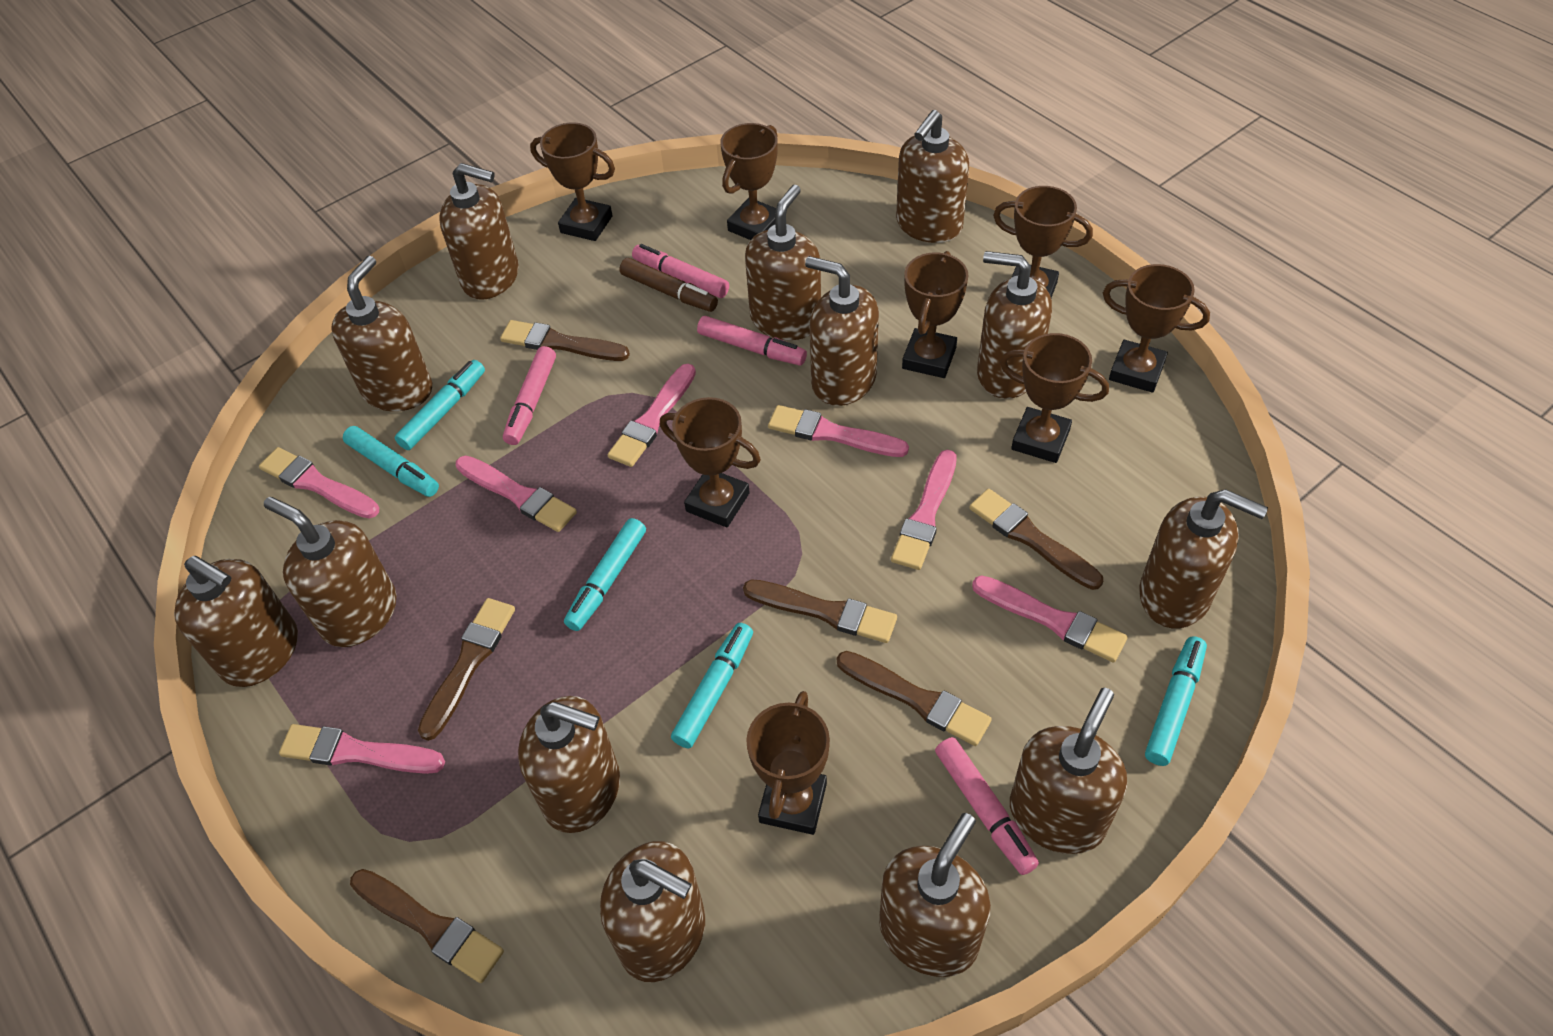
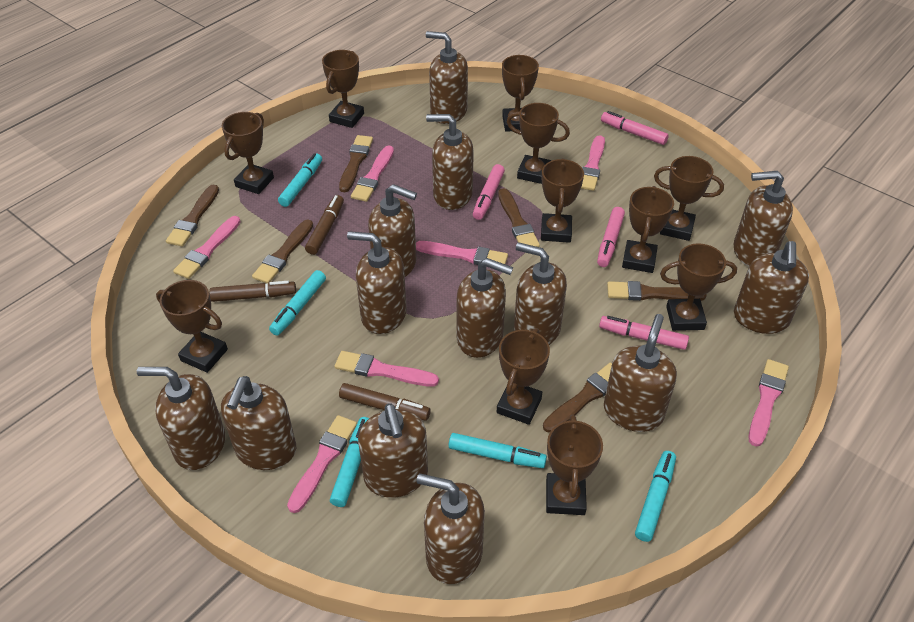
brown marker: 1 -> 3
brown trophy: 8 -> 11

